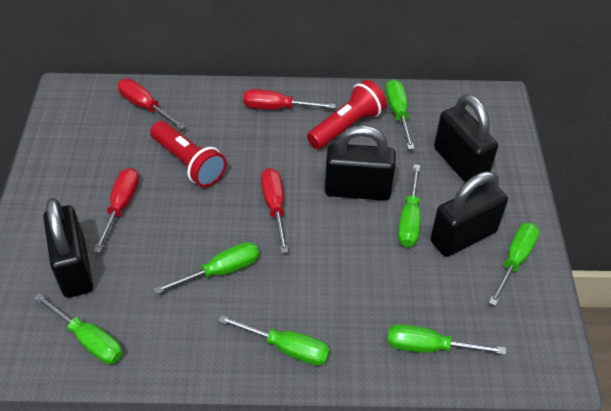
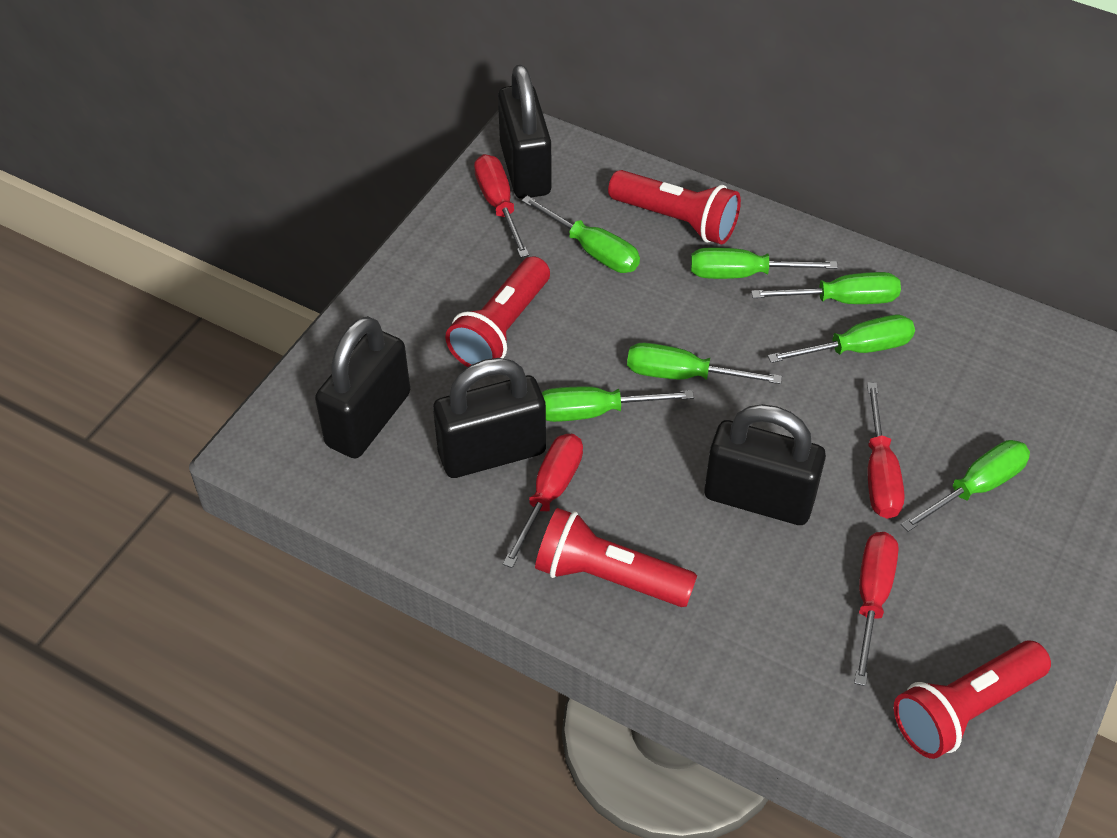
red flashlight: 2 -> 4

